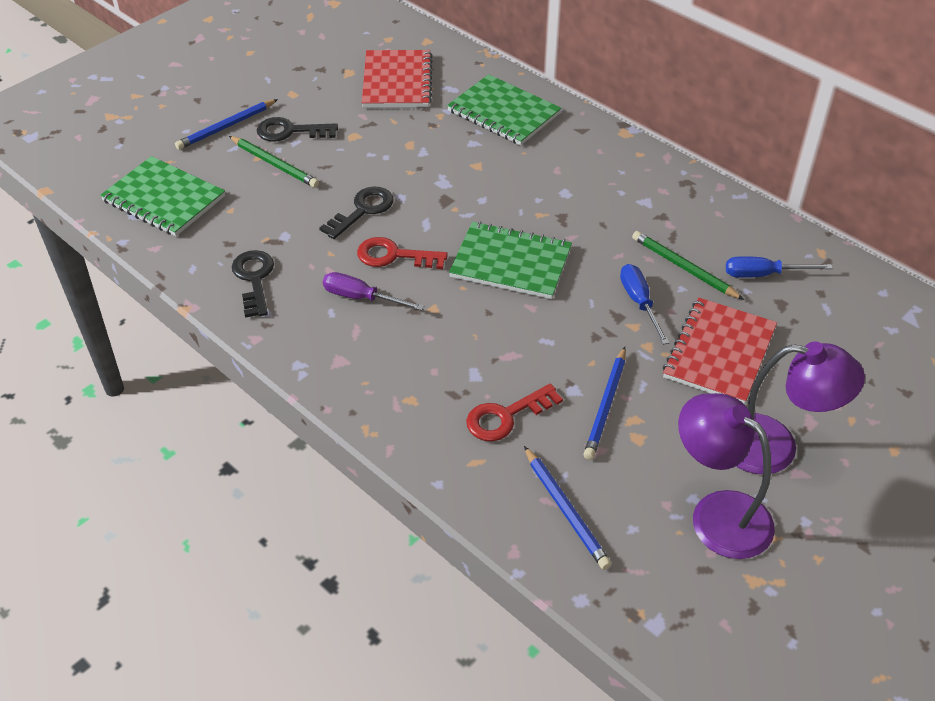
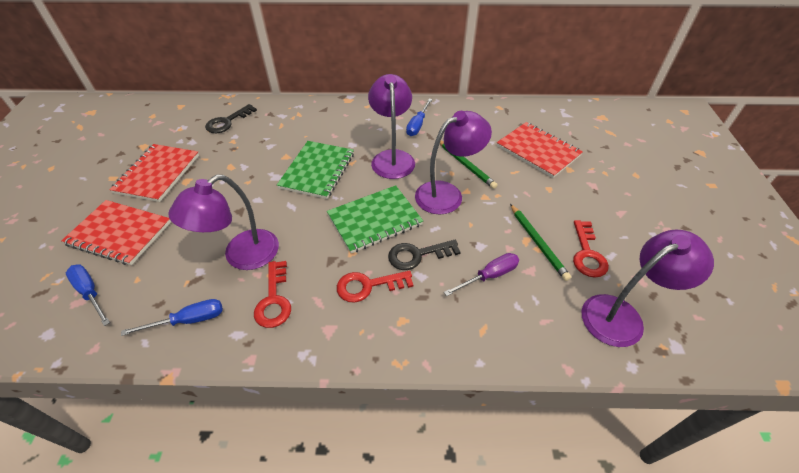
black key: 3 -> 2
blue pencil: 3 -> 0
blue screwdriver: 2 -> 3
green notebook: 3 -> 2
purple lamp: 2 -> 4
red key: 2 -> 3
red notebook: 2 -> 3

